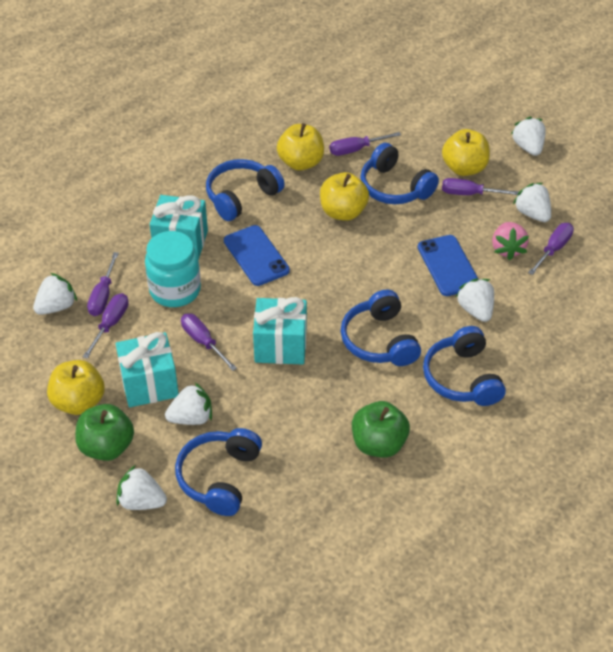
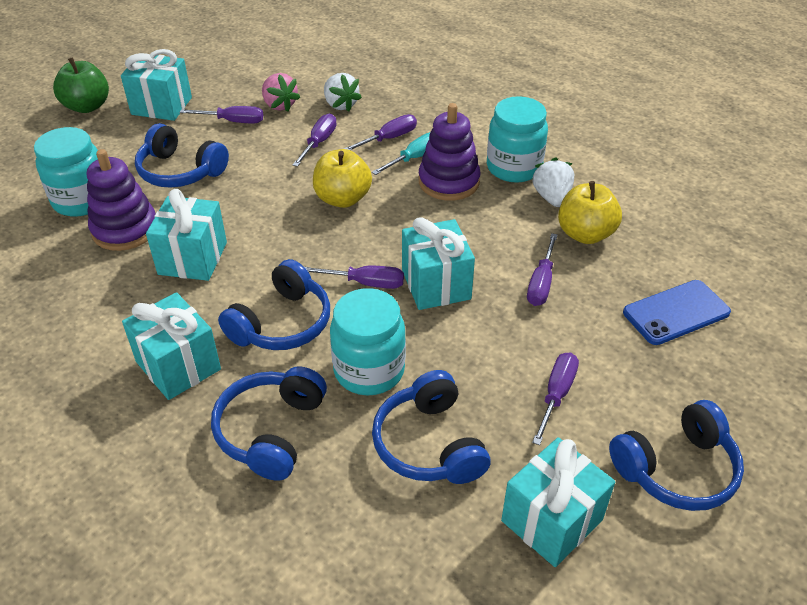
blue phone: 2 -> 1
green apple: 2 -> 1
purple stacking toy: 0 -> 2
turquoise gift: 3 -> 5
turquoise jar: 1 -> 3
turquoise screwdriver: 0 -> 1
white strawberry: 6 -> 2
yellow apple: 4 -> 2

